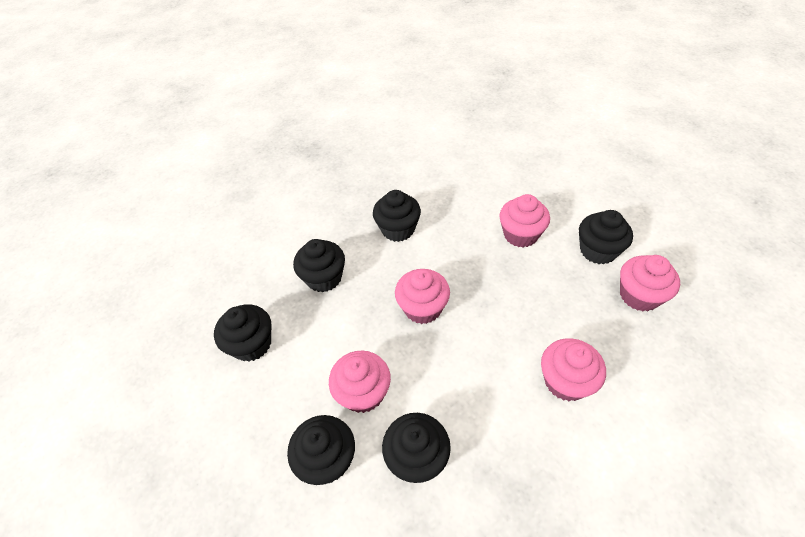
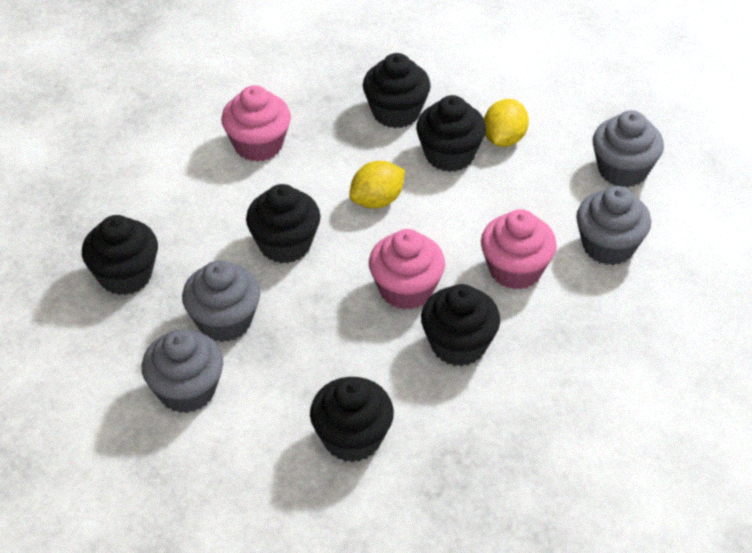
grey cupcake: 0 -> 4
pink cupcake: 5 -> 3
yellow lemon: 0 -> 2

